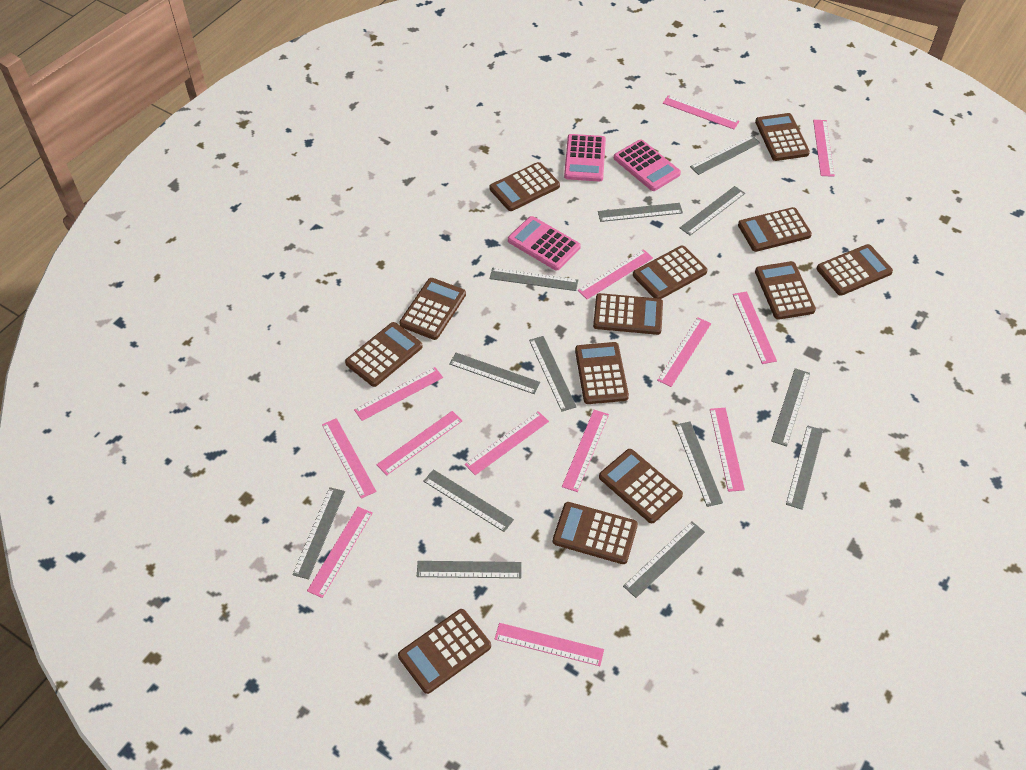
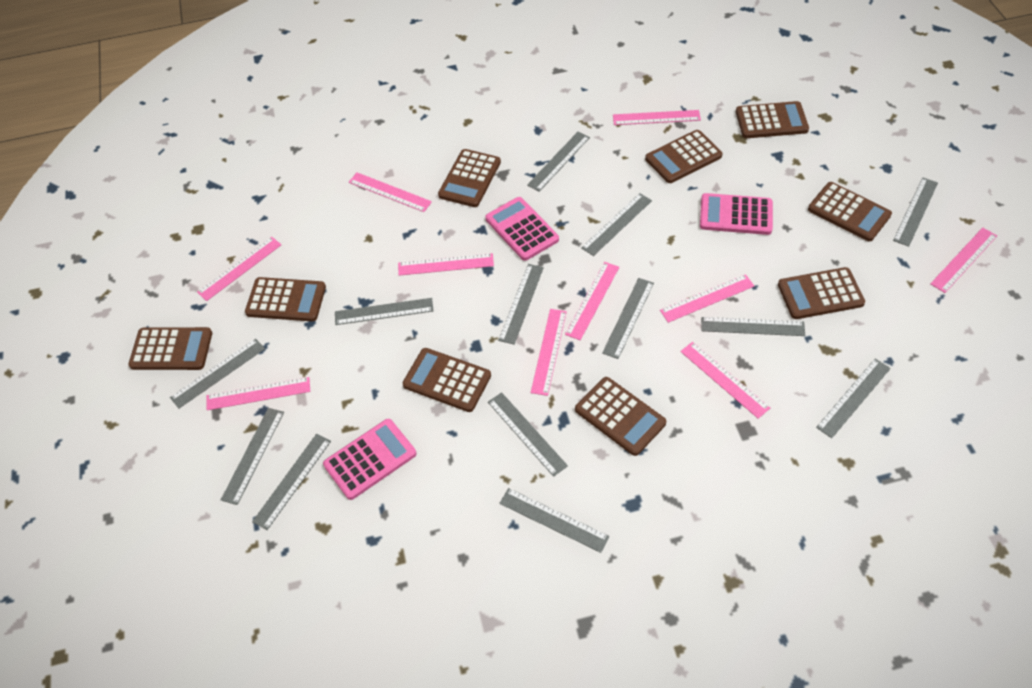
brown calculator: 13 -> 9
pink ruler: 13 -> 10

